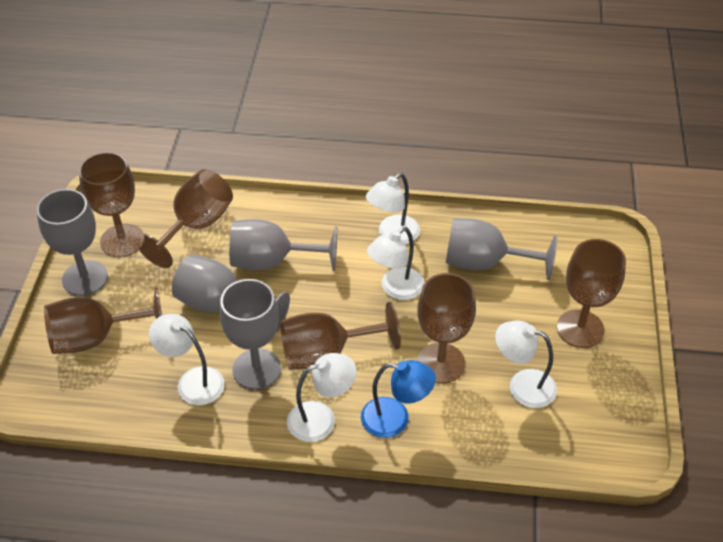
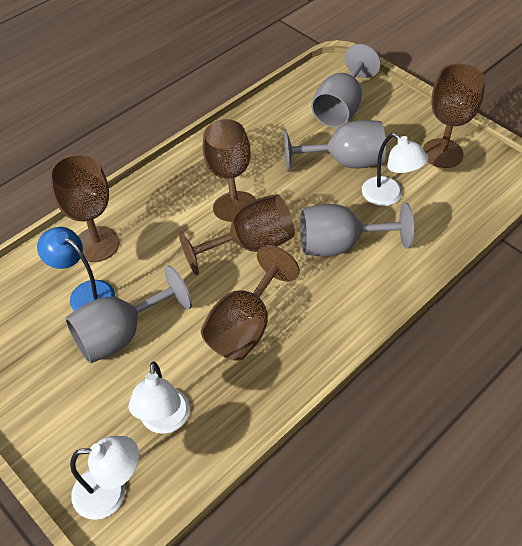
brown goblet: 6 -> 5
grey goblet: 5 -> 4
white lamp: 5 -> 3

